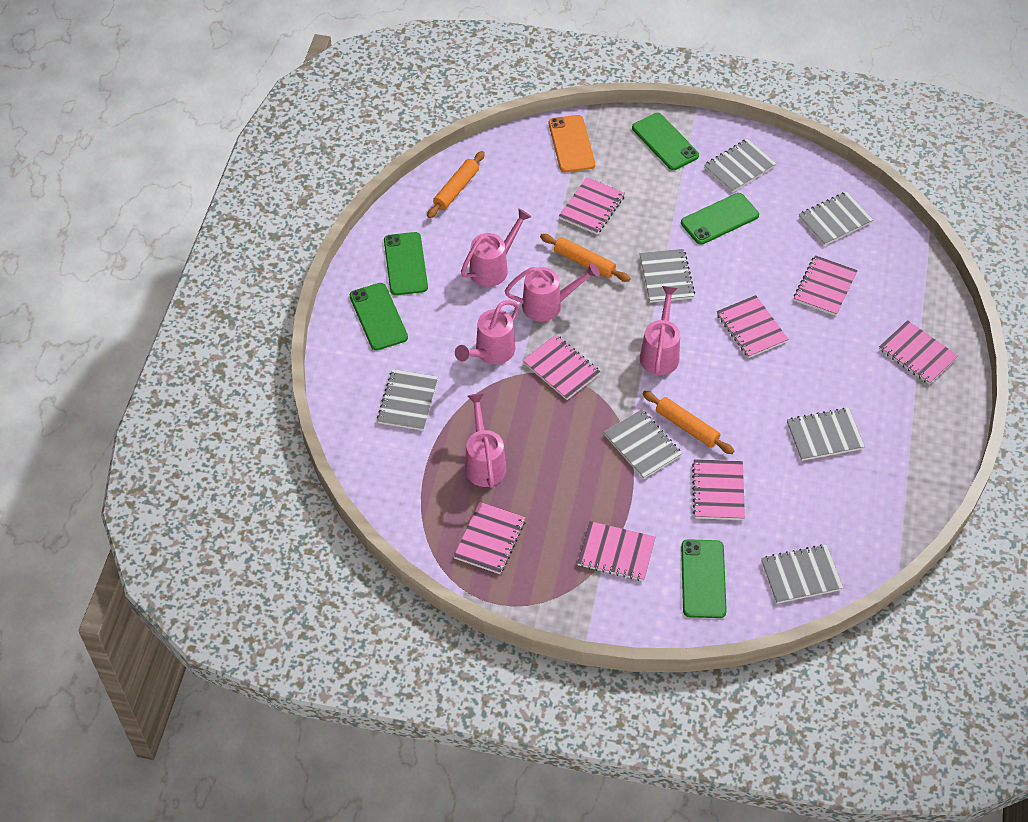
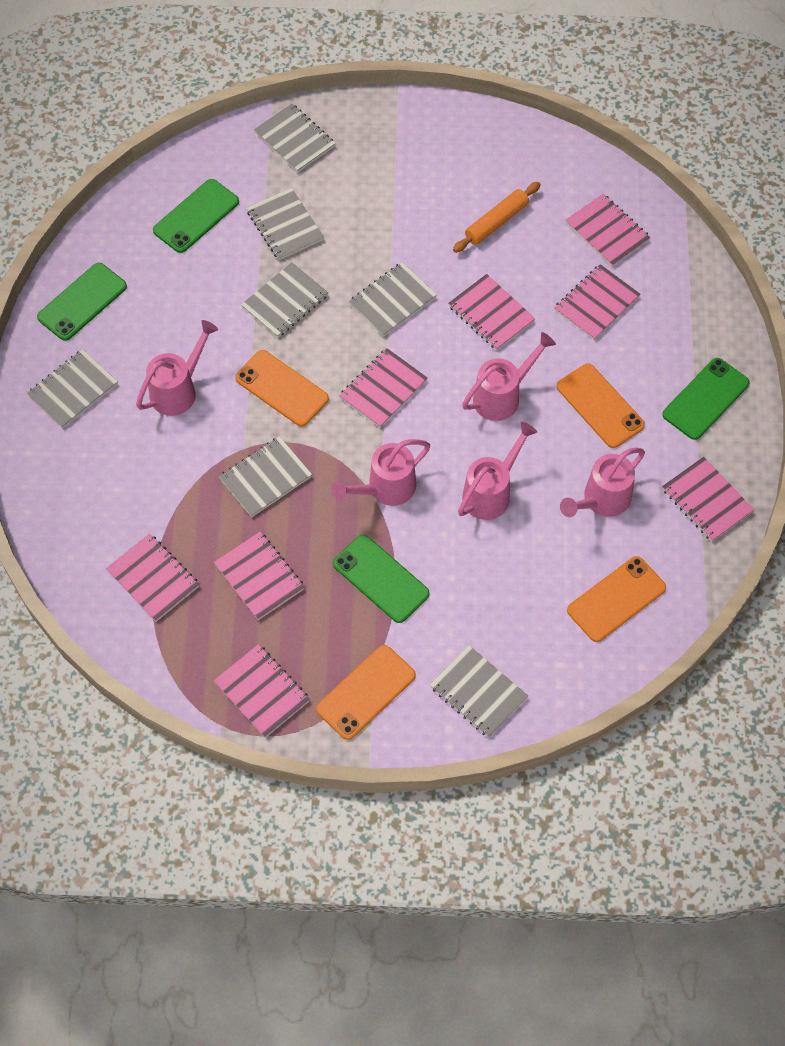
green phone: 5 -> 4
orange phone: 1 -> 4
orange rolling pin: 3 -> 1

